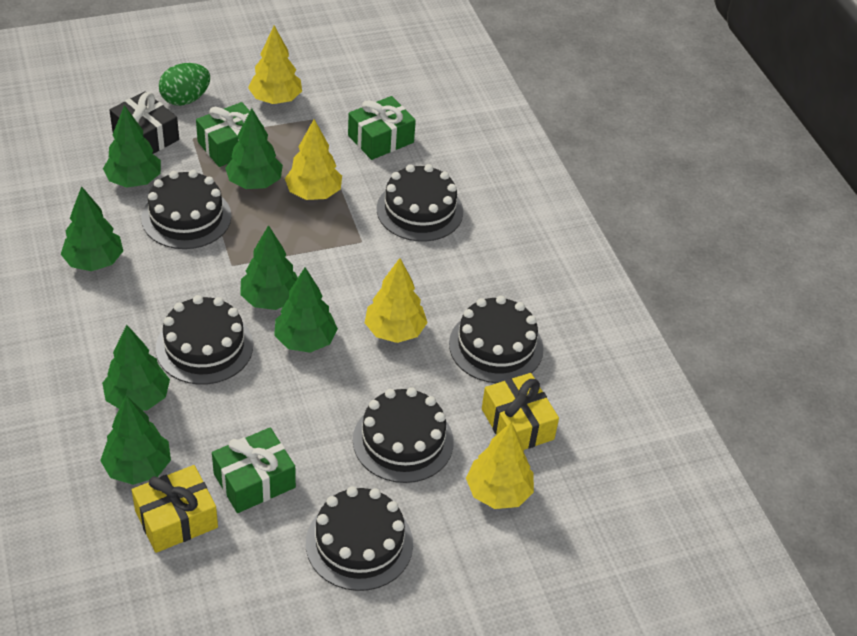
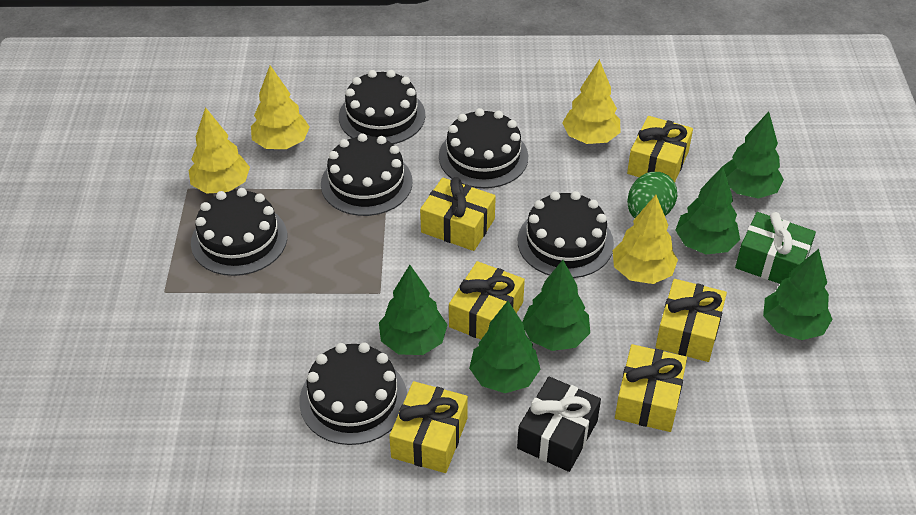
green gift: 3 -> 1
green tree: 7 -> 6
yellow gift: 2 -> 6

